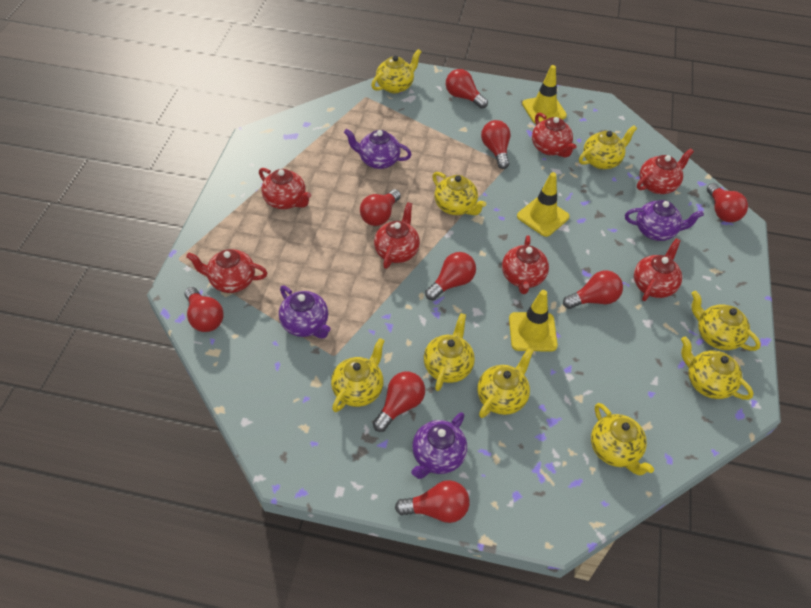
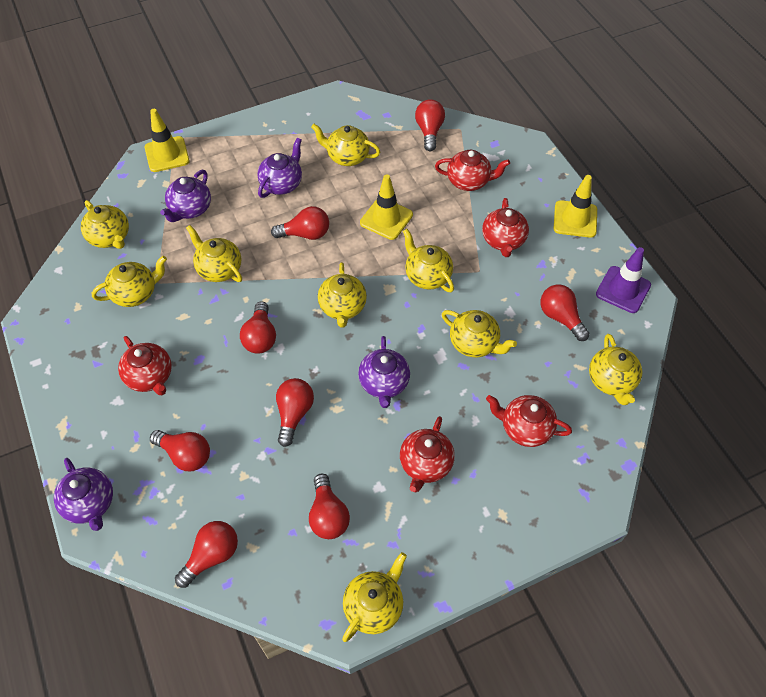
purple traffic cone: 0 -> 1
red light bulb: 9 -> 8
red teapot: 7 -> 5

